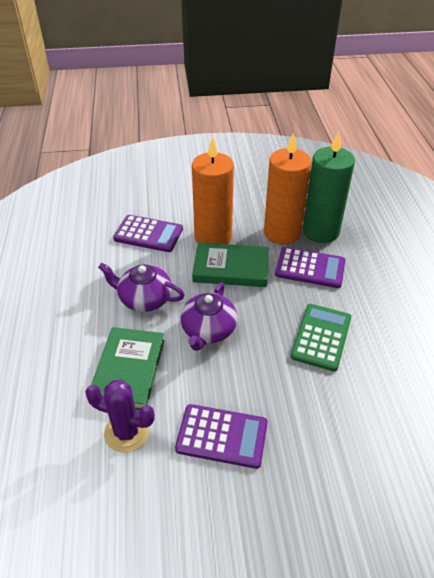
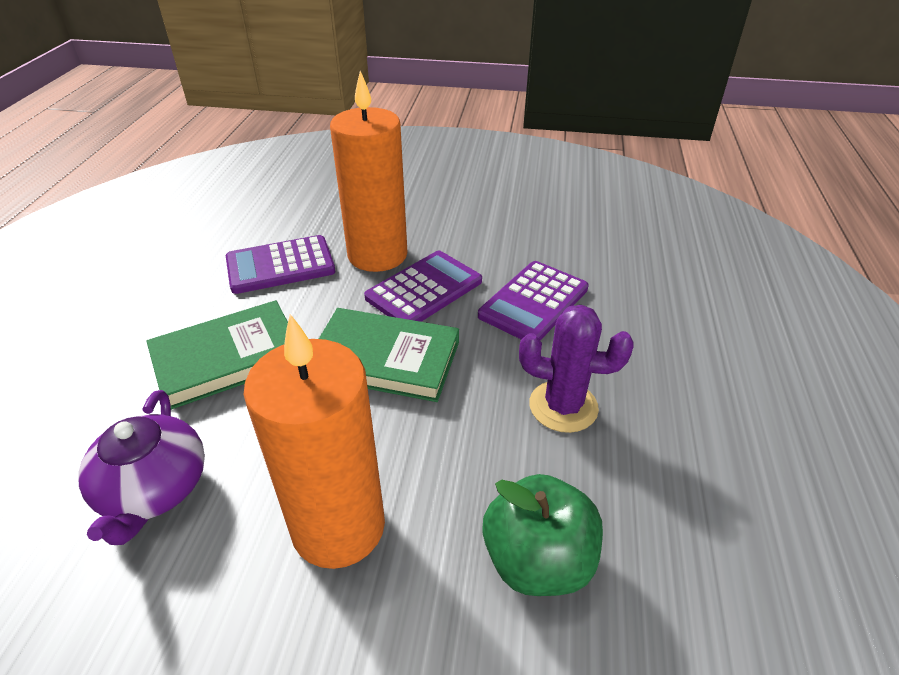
green apple: 0 -> 1
green calculator: 1 -> 0
green candle: 1 -> 0
purple teapot: 2 -> 1

